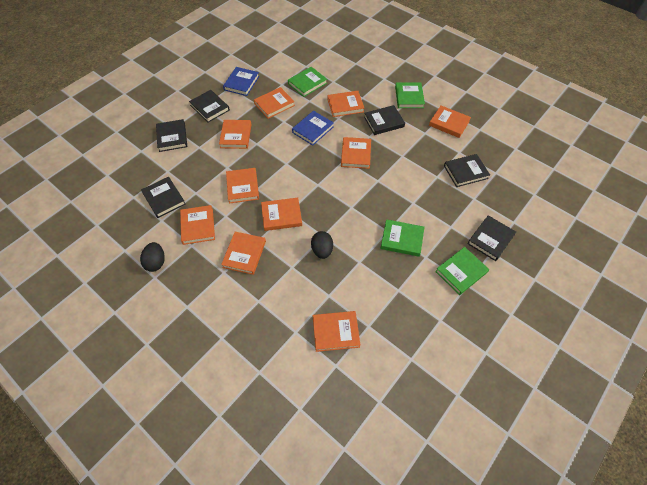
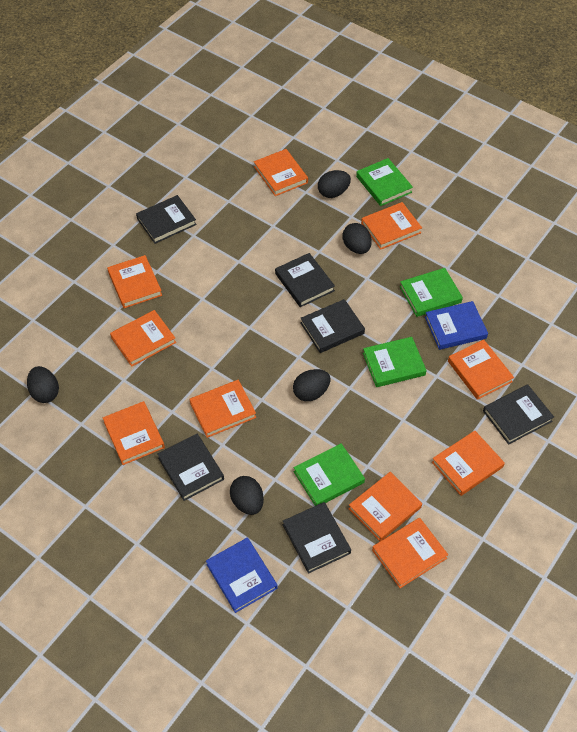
black egg: 2 -> 5

